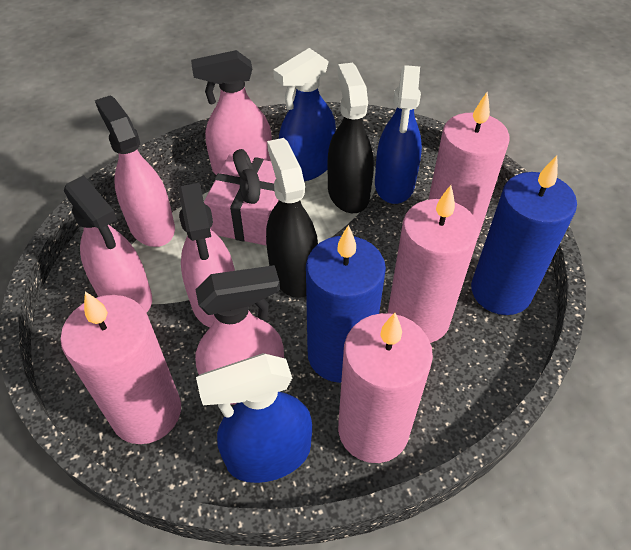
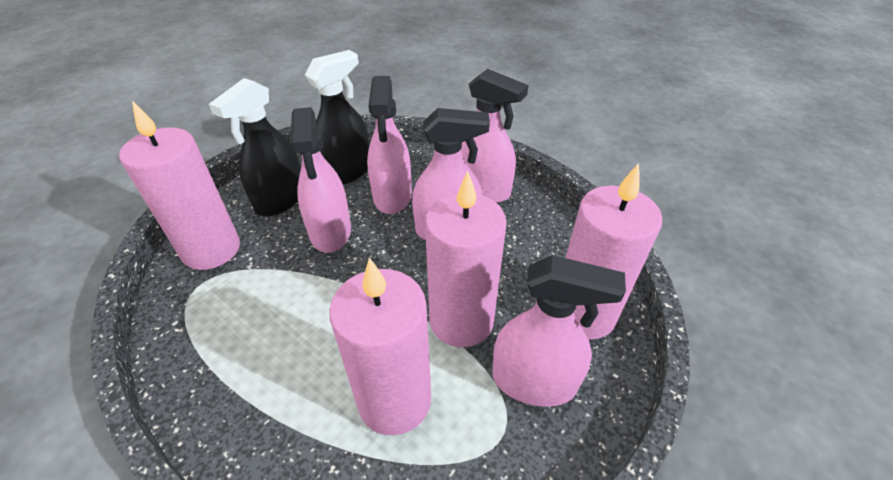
blue candle: 2 -> 0
blue spray bottle: 3 -> 0
pink gift: 1 -> 0

